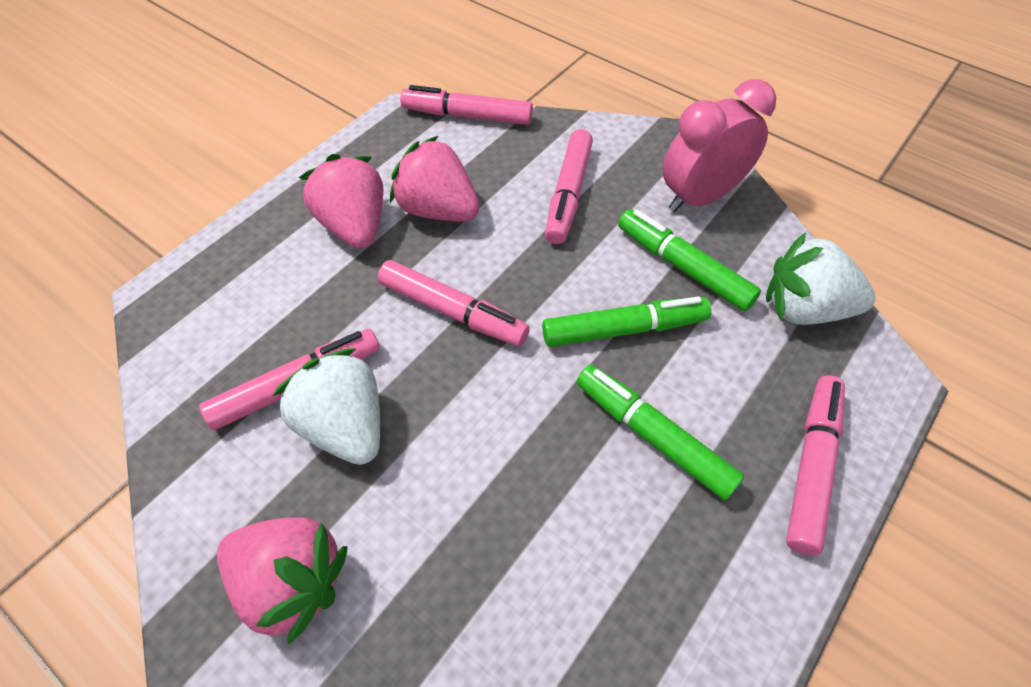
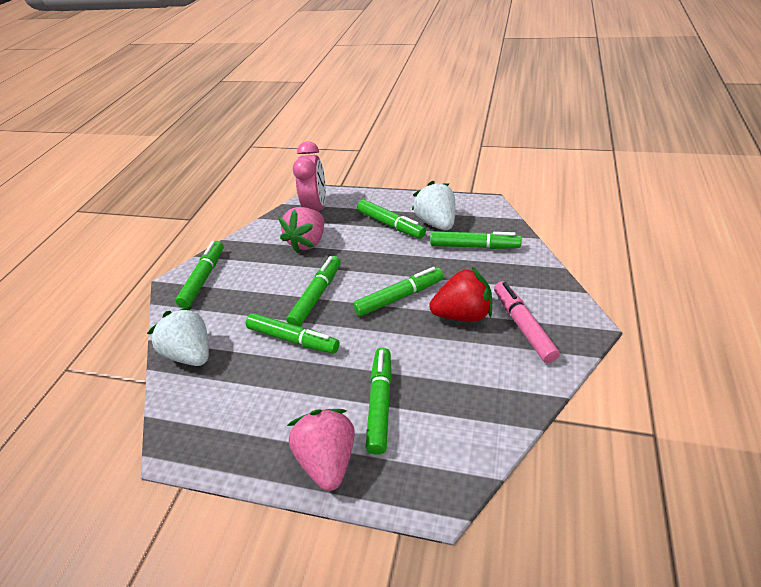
green marker: 3 -> 7
pink marker: 5 -> 1
pink strawberry: 3 -> 2
red strawberry: 0 -> 1

